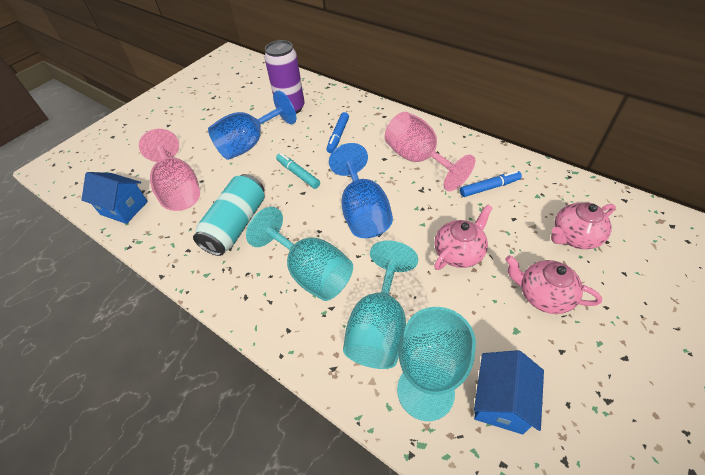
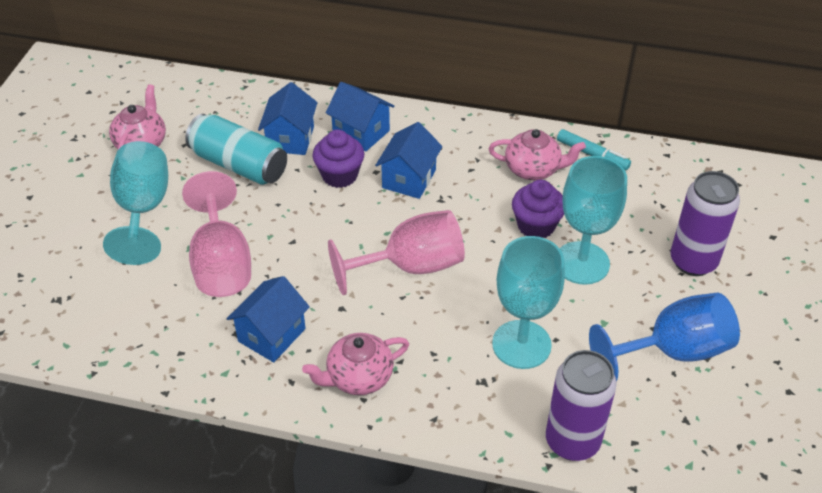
blue goblet: 2 -> 1
blue house: 2 -> 4
blue marker: 2 -> 0
purple can: 1 -> 2
purple cupcake: 0 -> 2

